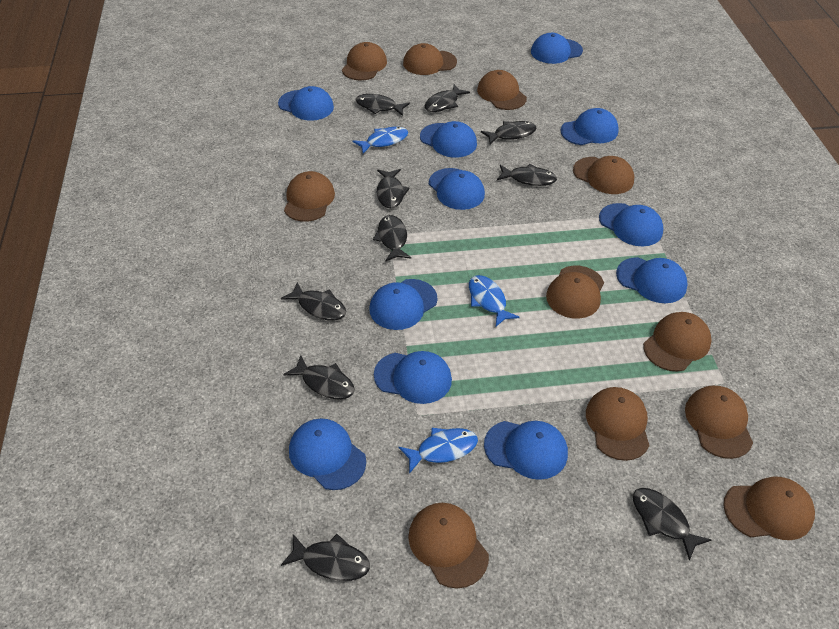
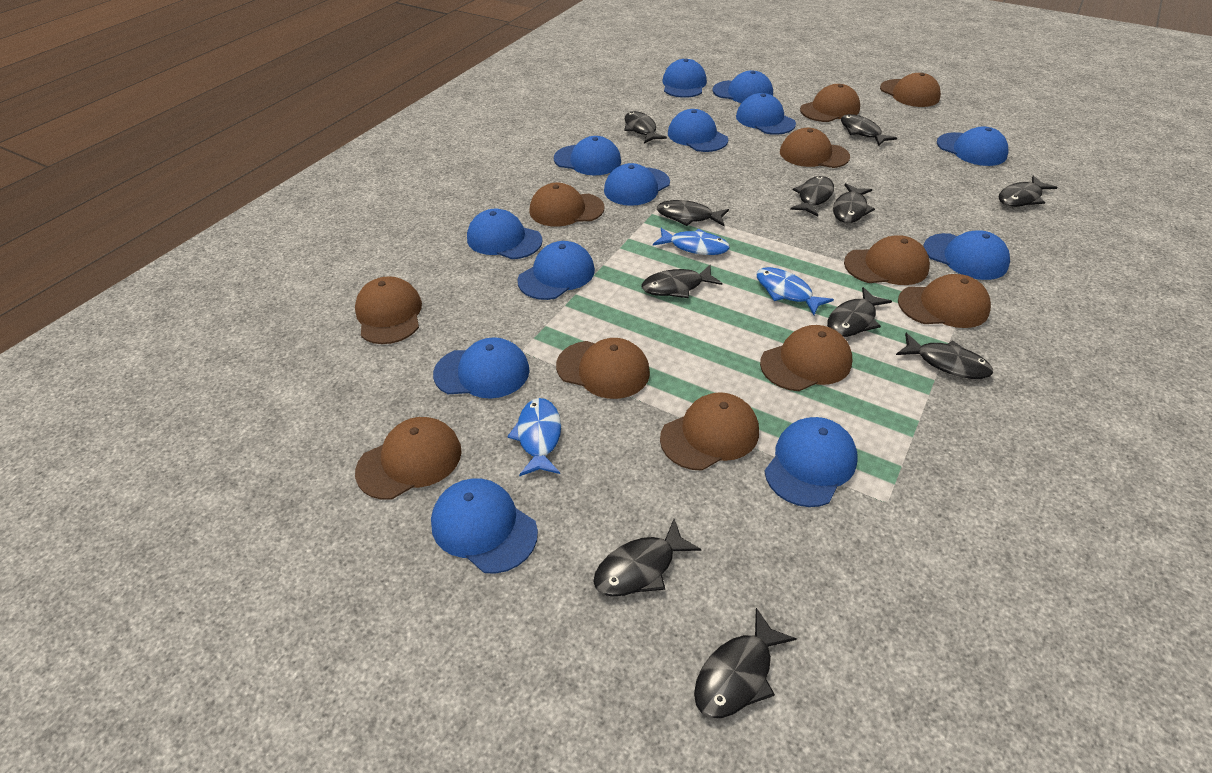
black fish: 10 -> 11
blue cap: 11 -> 13

